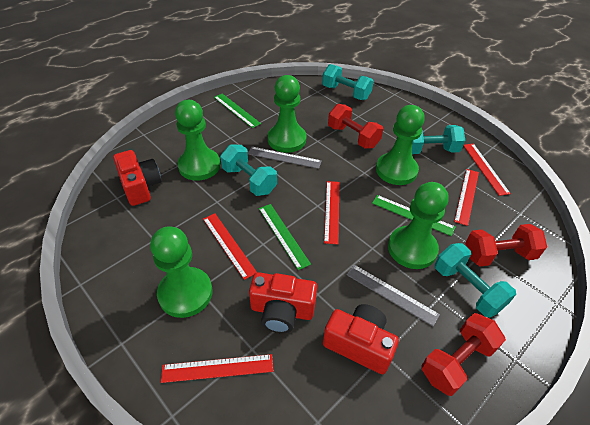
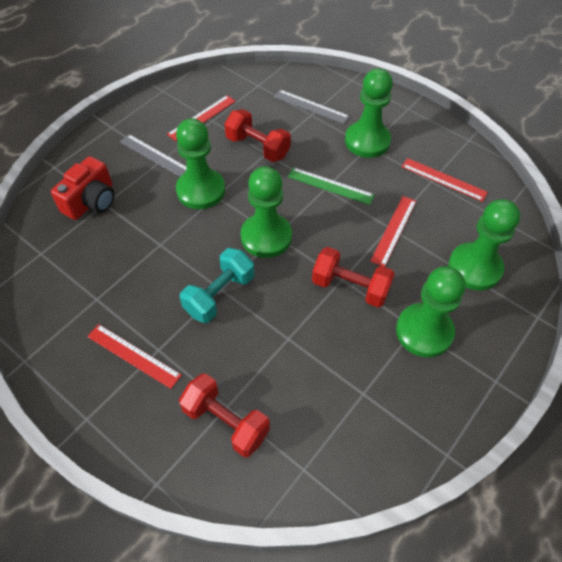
green ruler: 3 -> 1
red camera: 3 -> 1
red ruler: 5 -> 4
turquoise dumbbell: 4 -> 1

